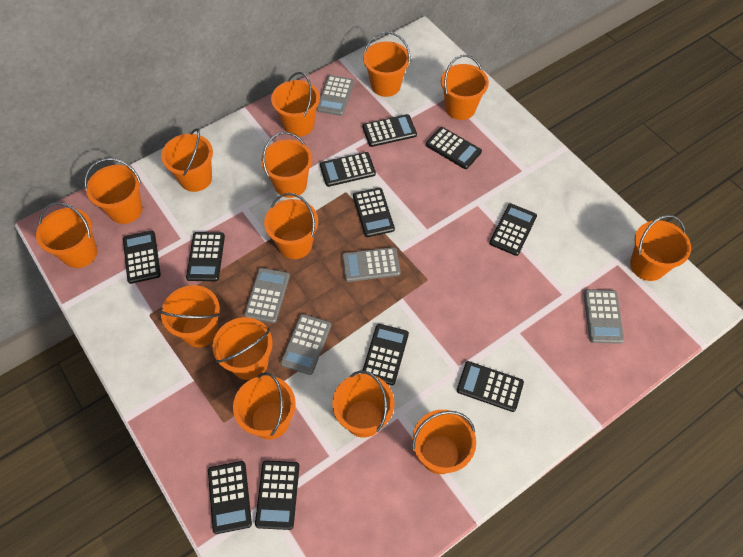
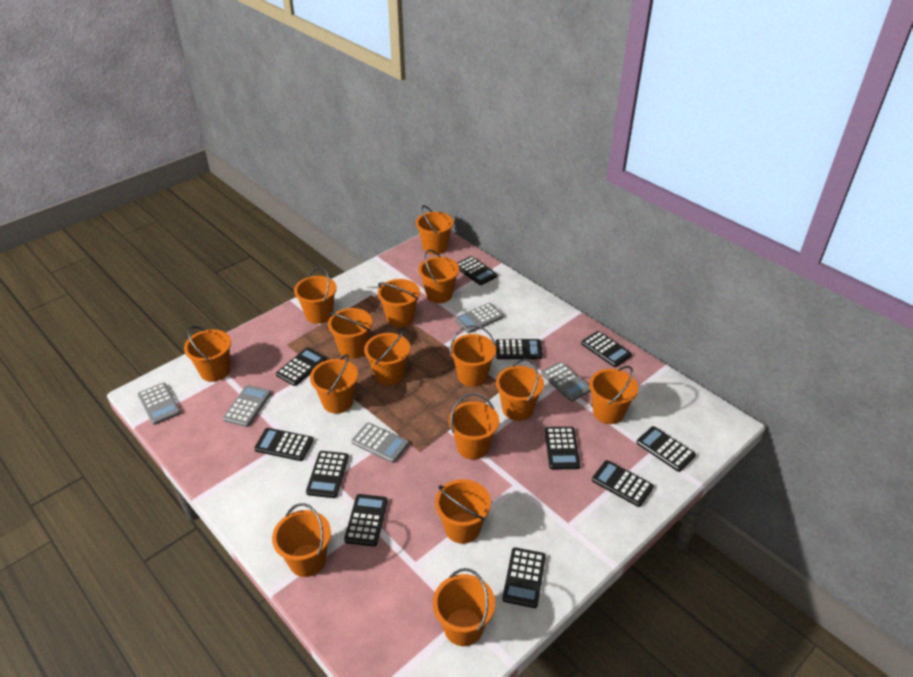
orange bucket: 14 -> 15

